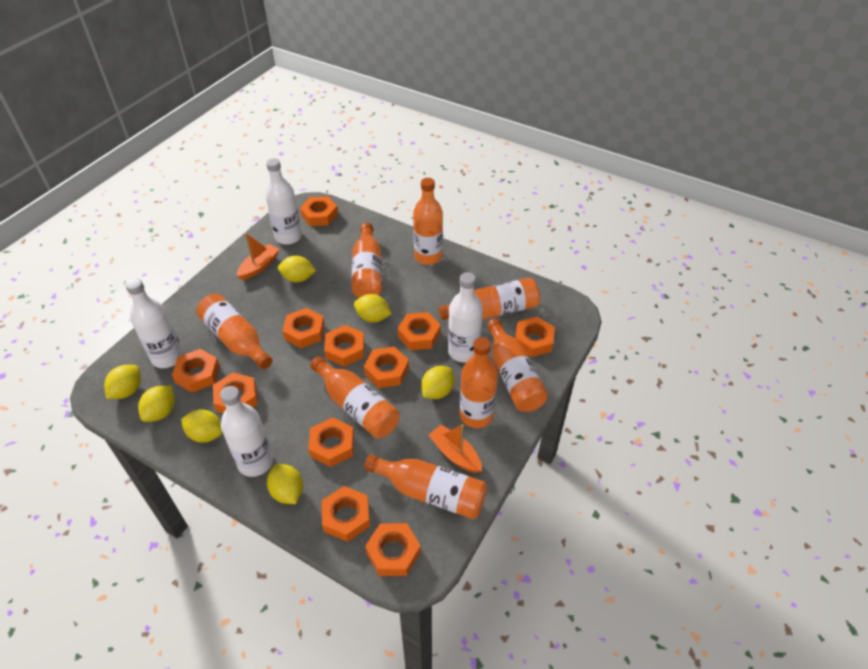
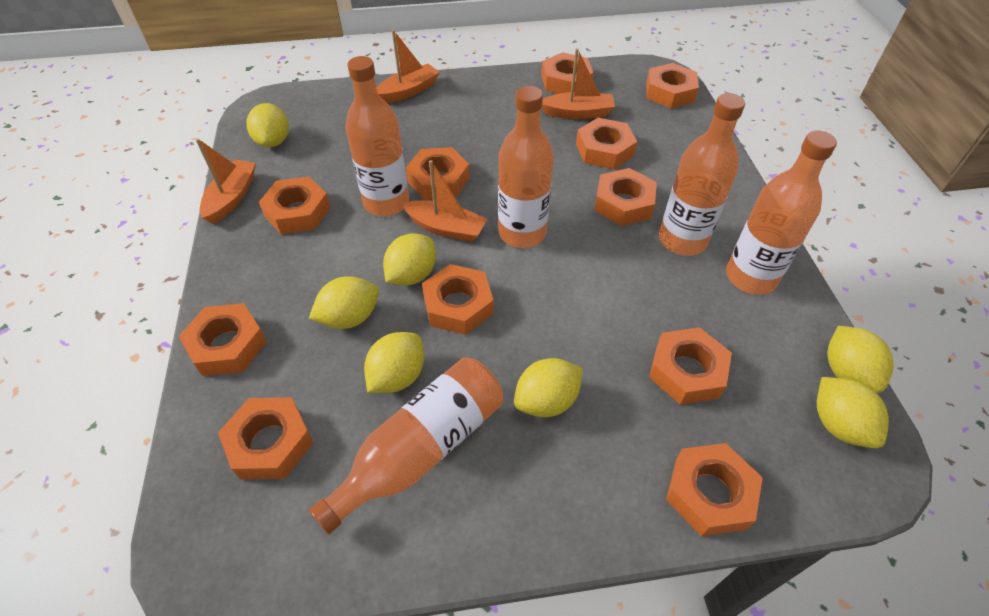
orange boat: 2 -> 4
orange bottle: 8 -> 5
white bottle: 4 -> 0

